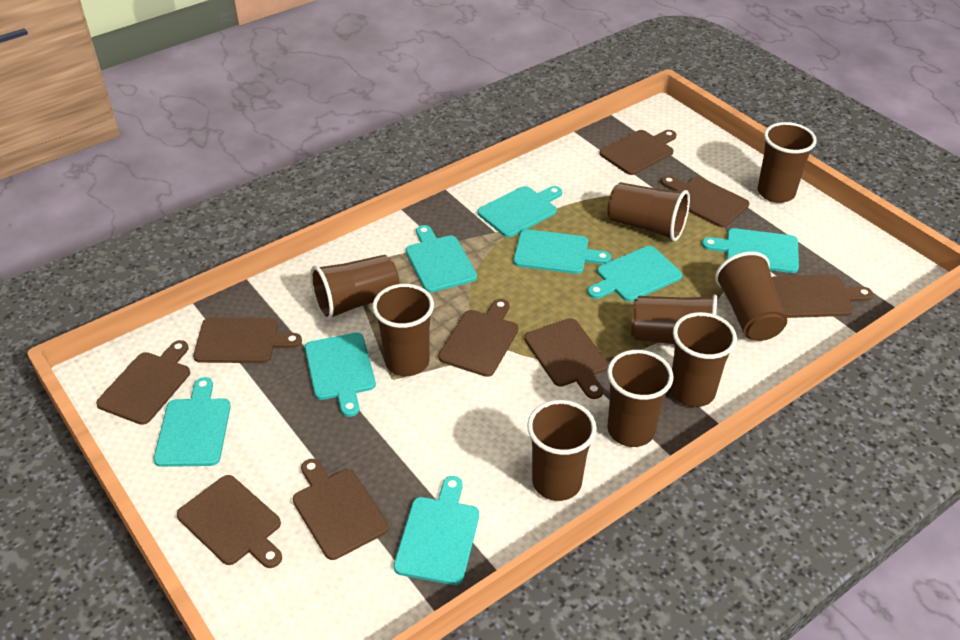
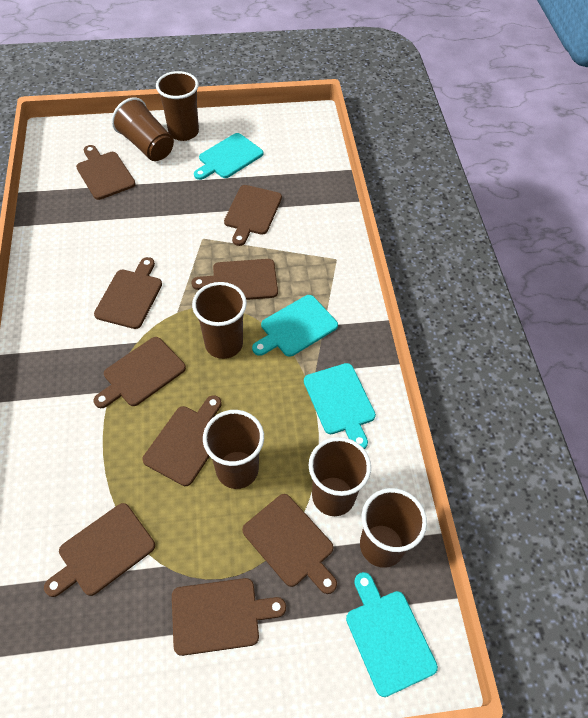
brown cup: 9 -> 6
turquoise cutting board: 8 -> 4

